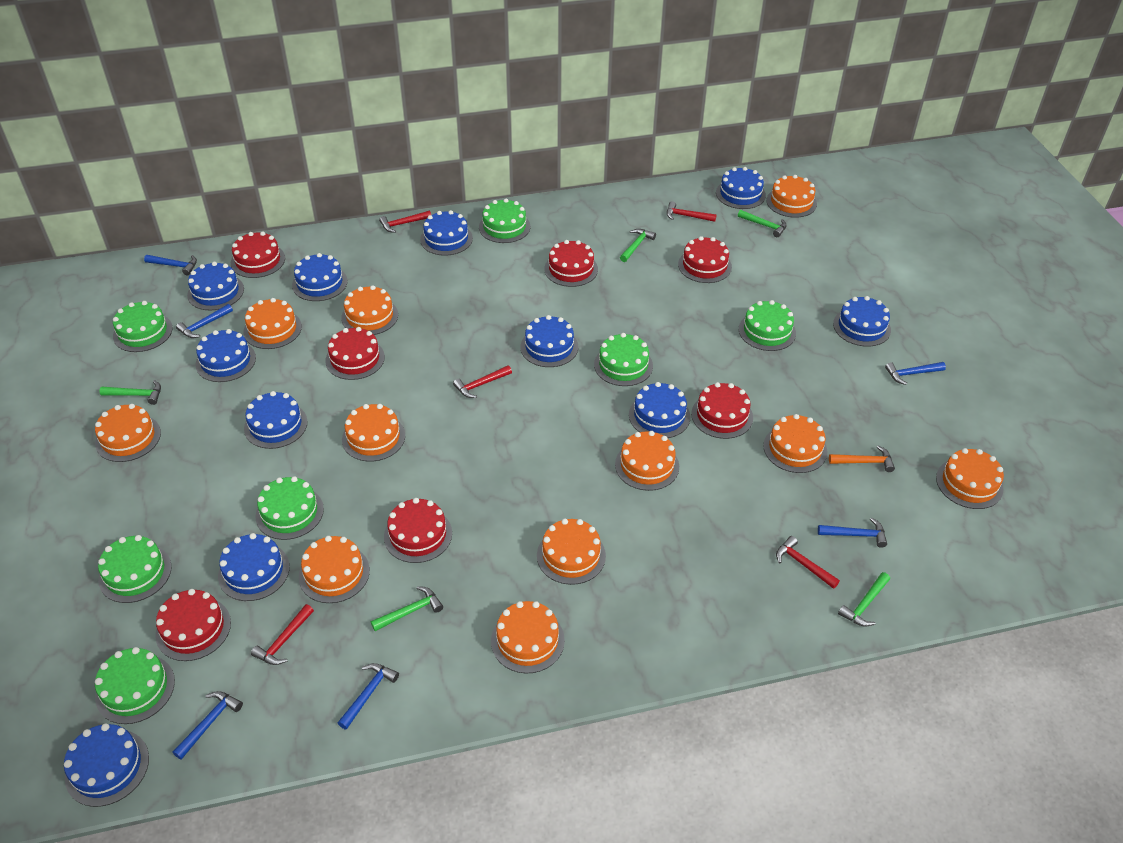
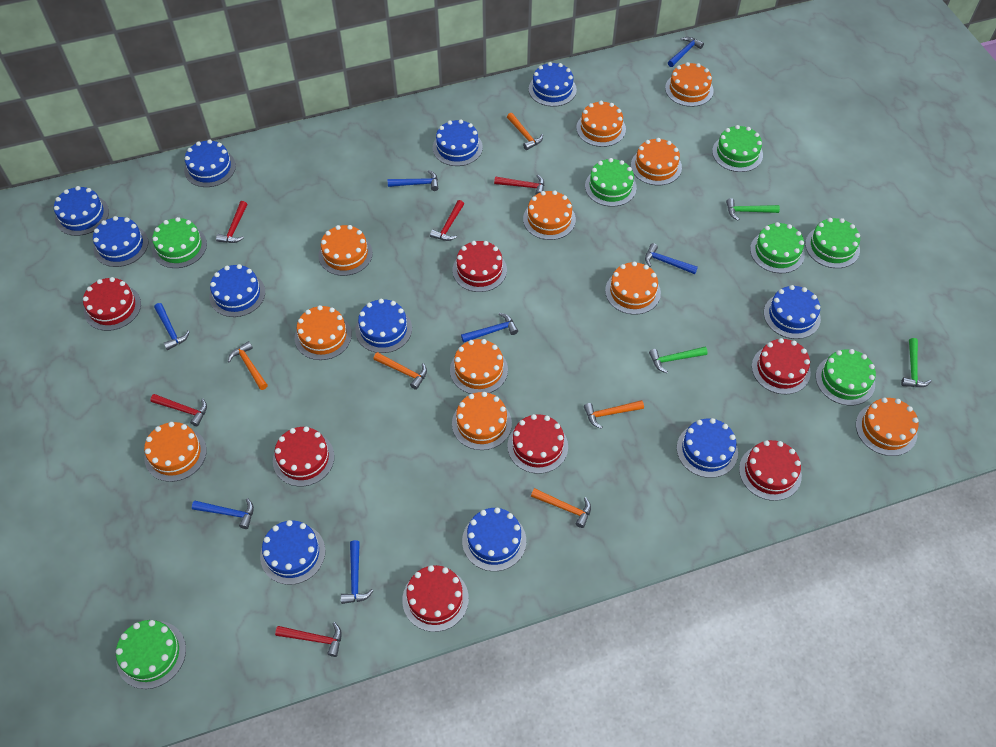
blue hammer: 6 -> 7
green hammer: 5 -> 3
orange hammer: 1 -> 5

